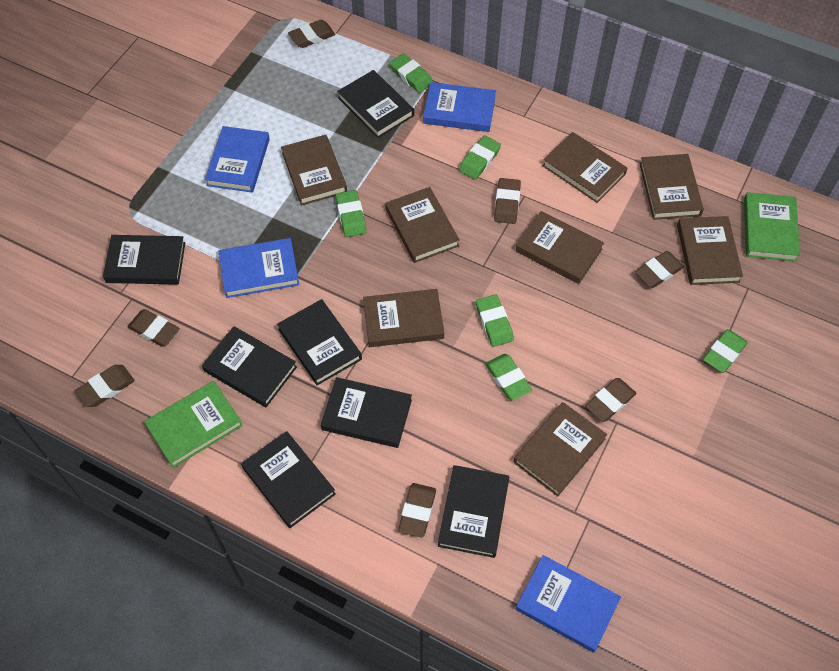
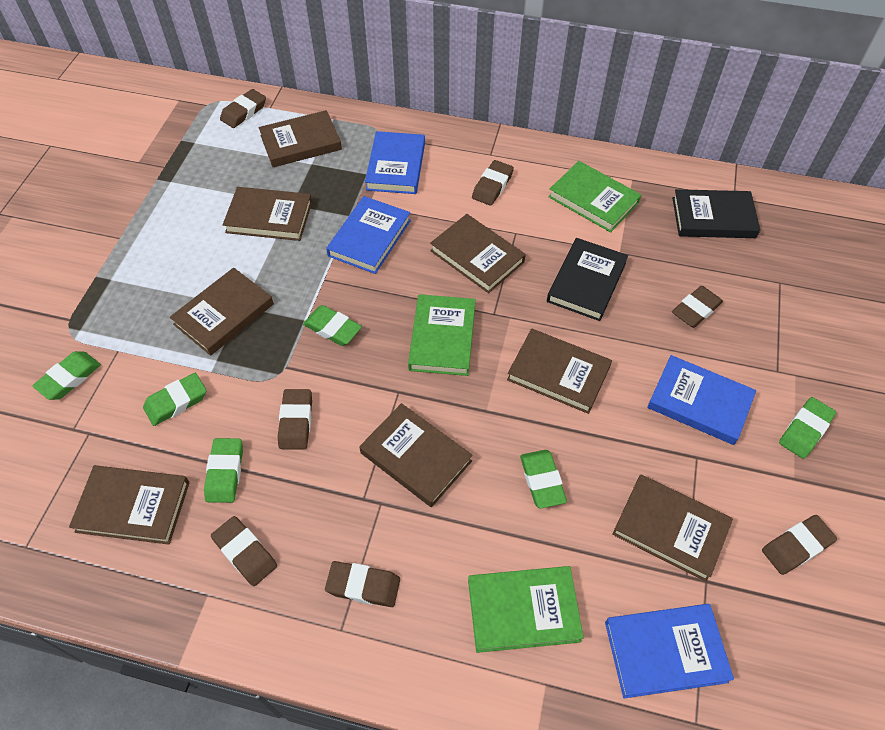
black book: 7 -> 2
green book: 2 -> 3

